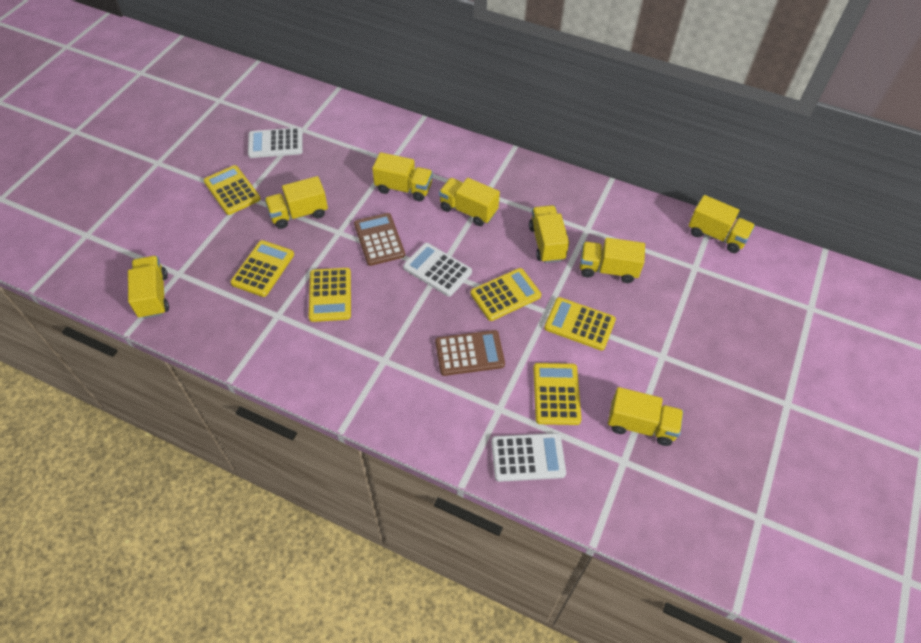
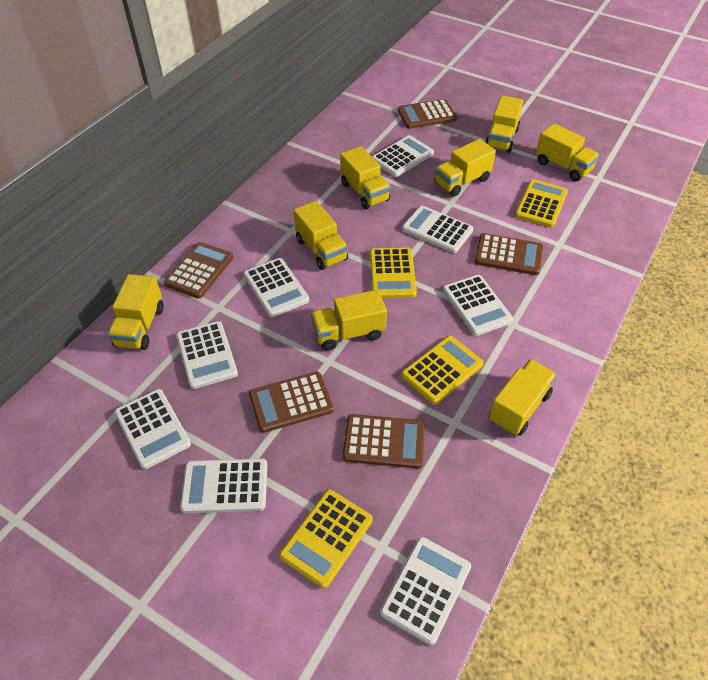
brown calculator: 2 -> 5
white calculator: 3 -> 8
yellow calculator: 6 -> 4

